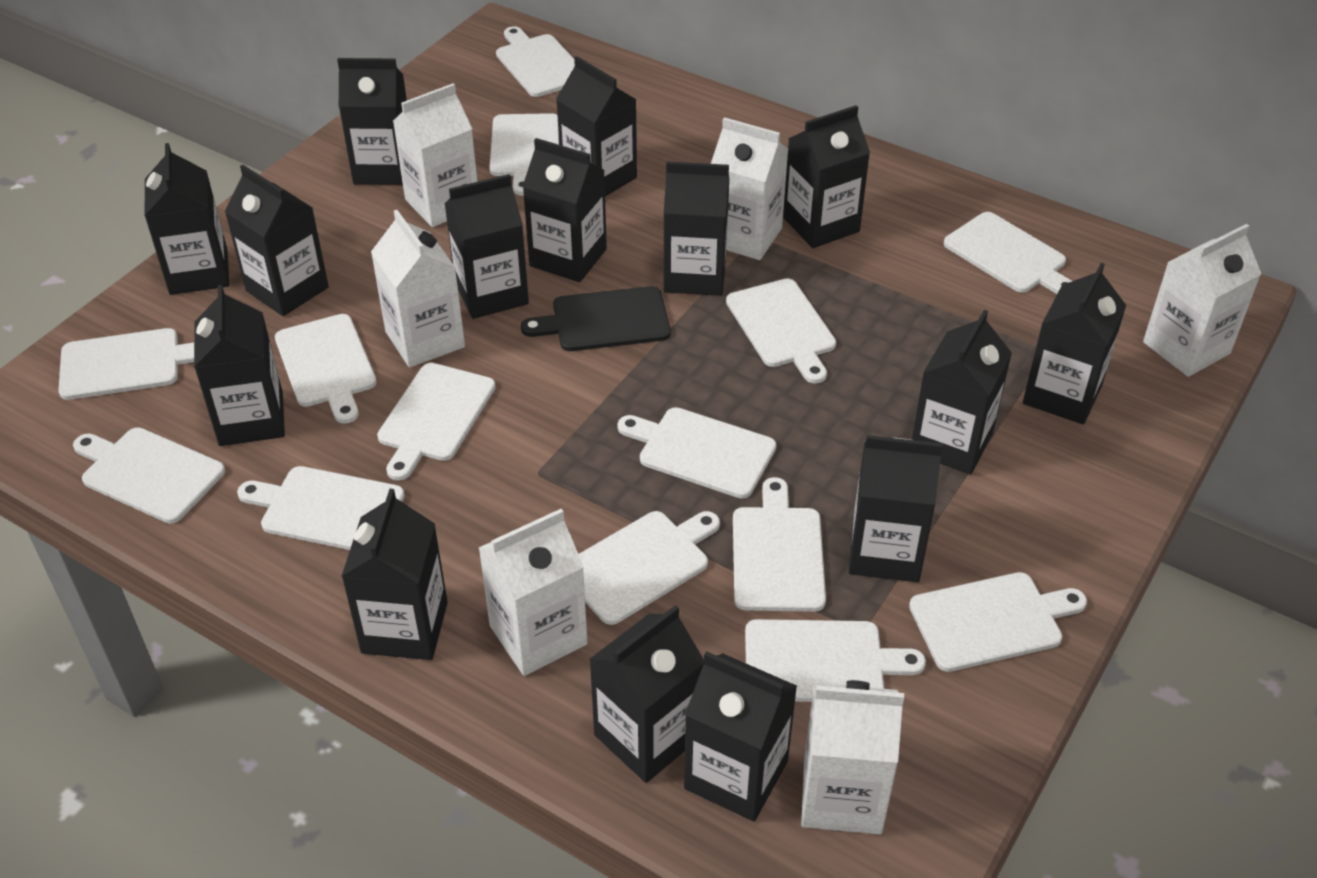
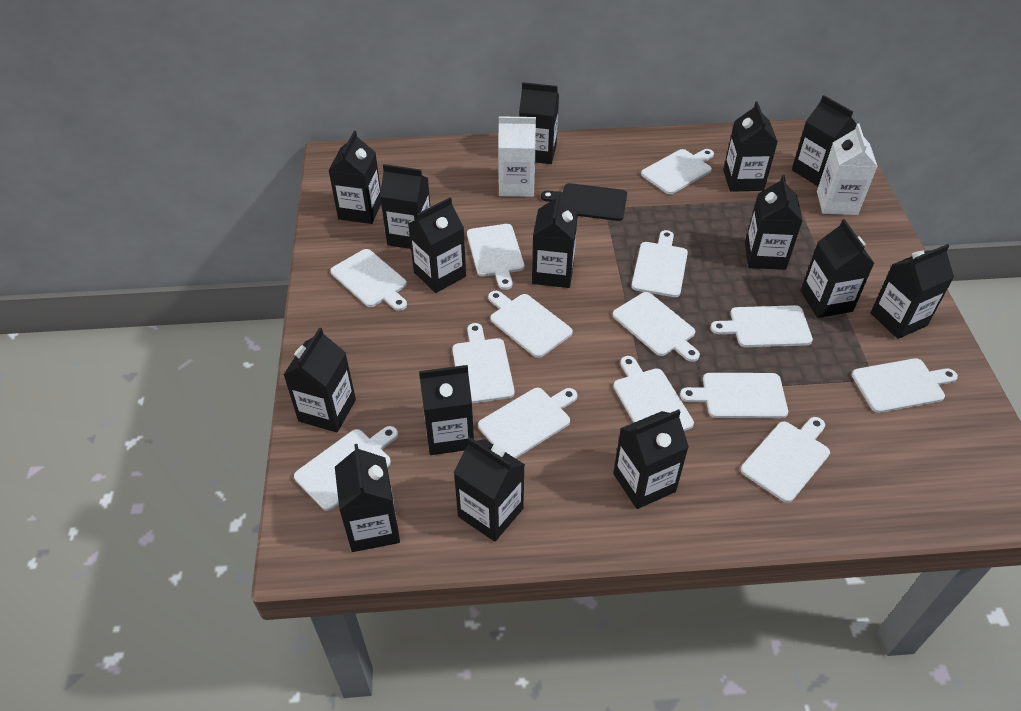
white carton: 6 -> 2

